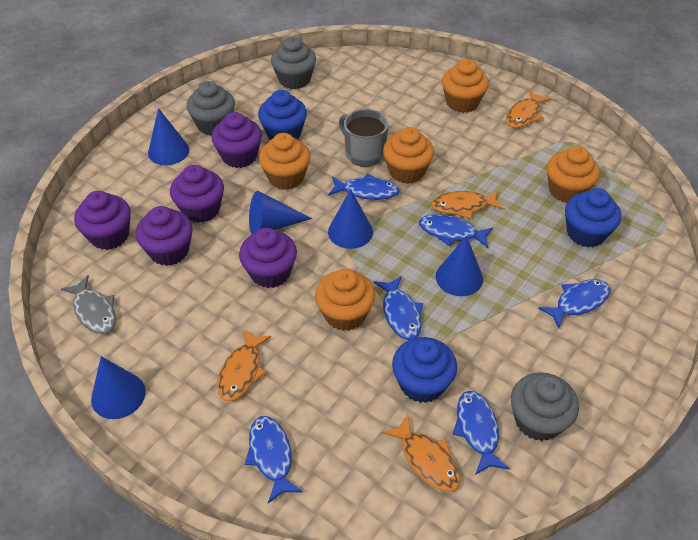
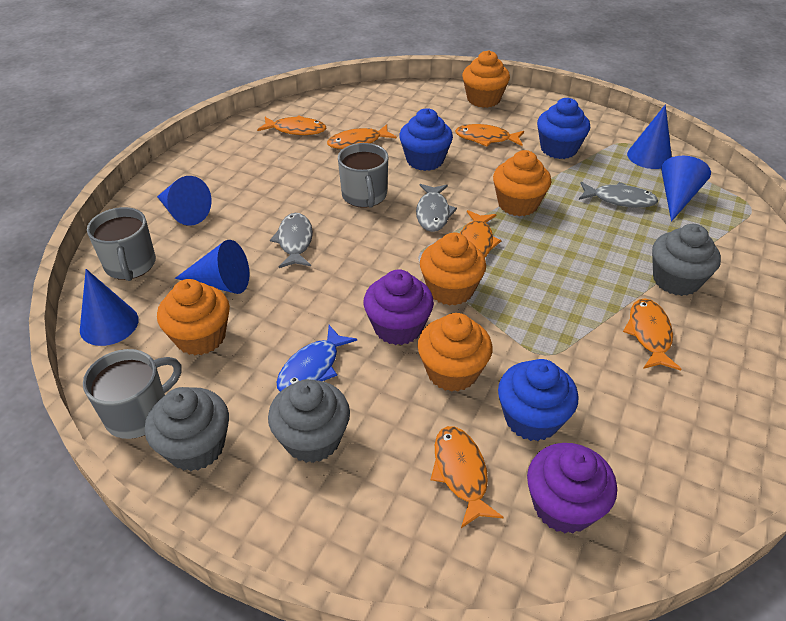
blue fish: 6 -> 1
grey fish: 1 -> 3
grey mug: 1 -> 3
orange fish: 4 -> 6
purple cupcake: 5 -> 2

